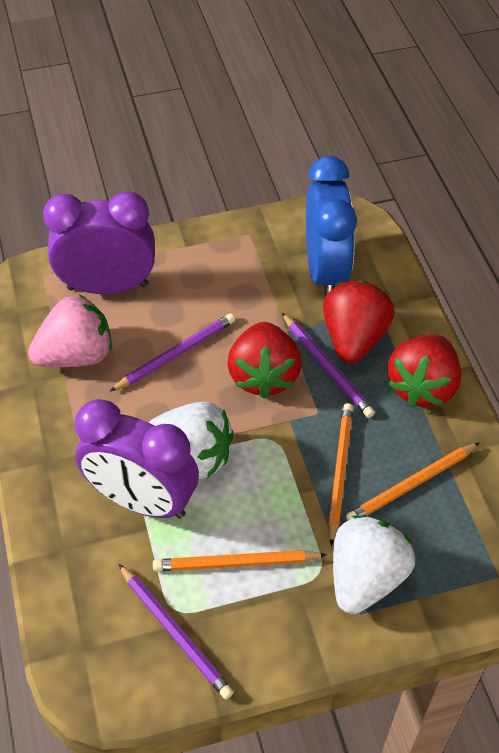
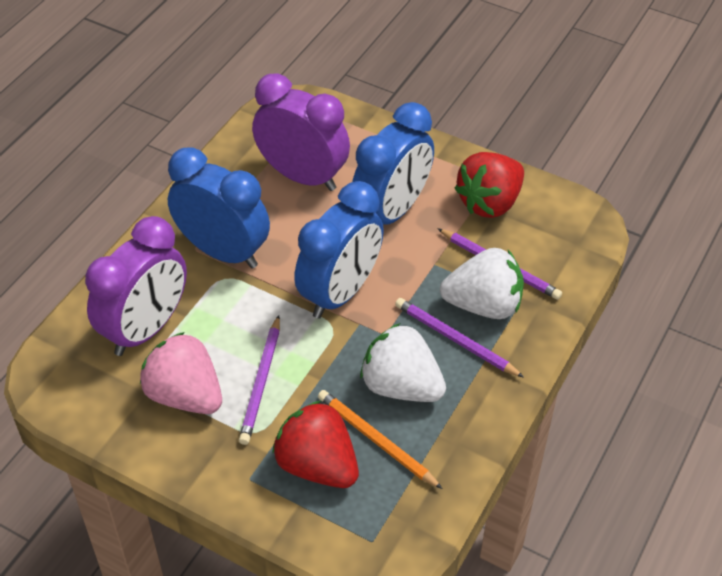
blue clock: 1 -> 3
orange pencil: 3 -> 1
red strawberry: 3 -> 2

